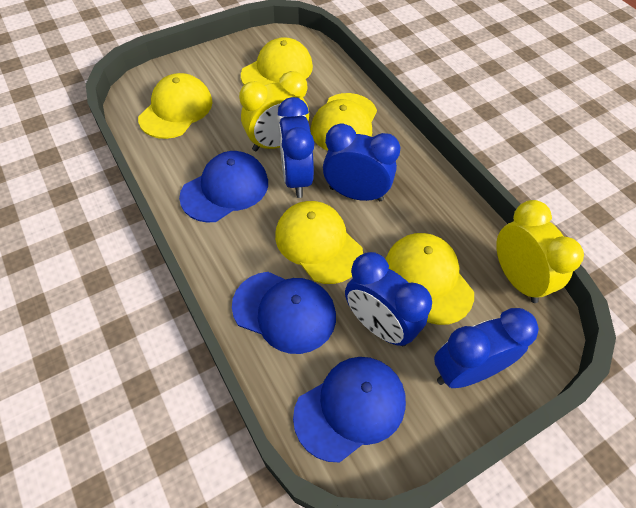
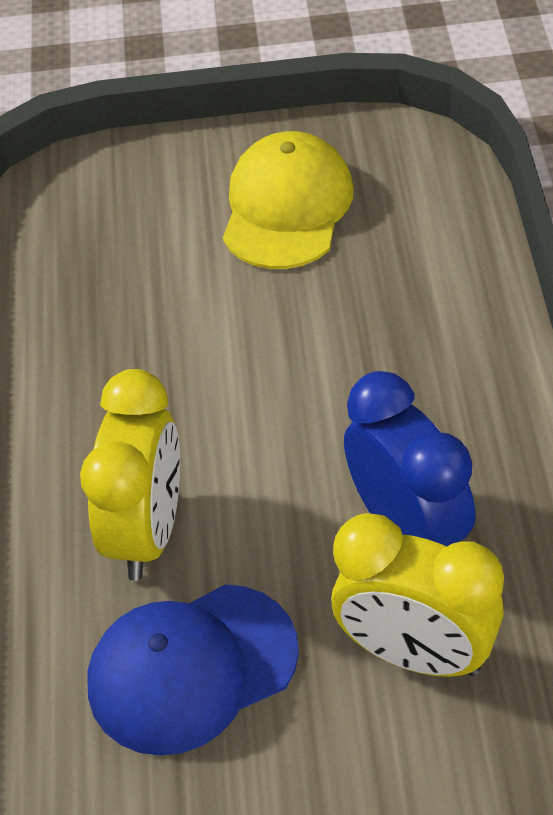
blue cap: 3 -> 1
blue clock: 4 -> 1
yellow cap: 5 -> 1

